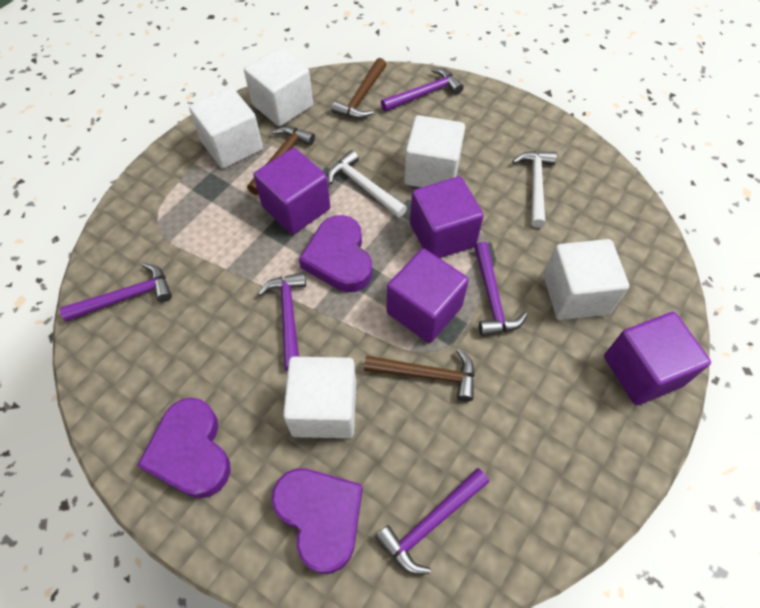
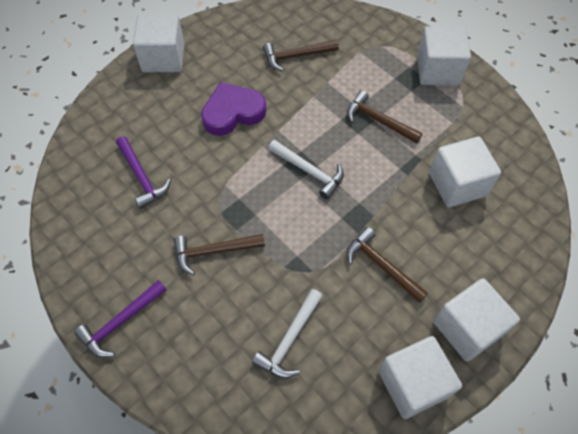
brown hammer: 3 -> 4
purple cube: 4 -> 0
purple hammer: 5 -> 2
purple heart: 3 -> 1

